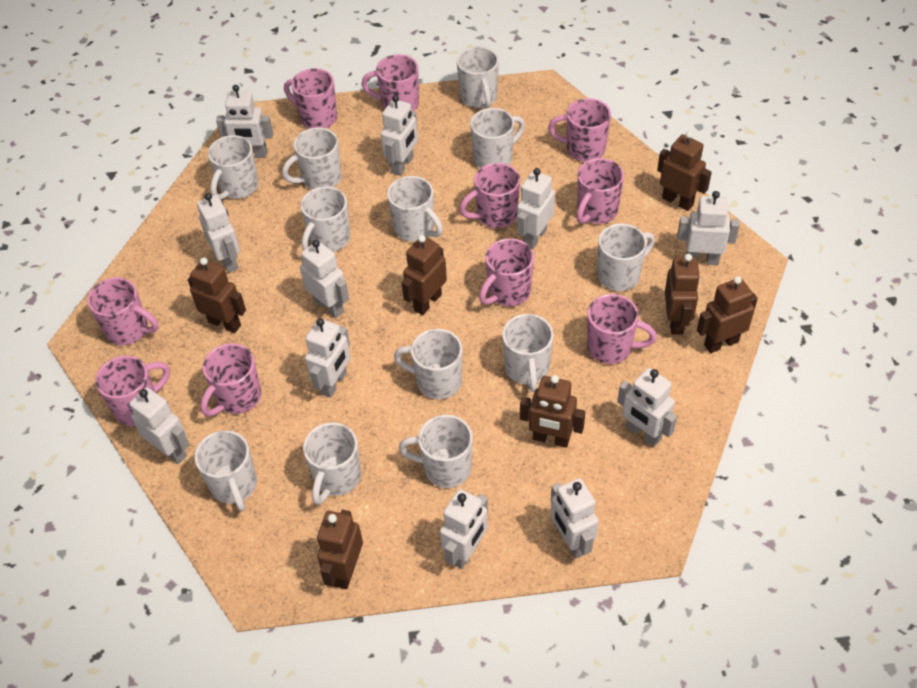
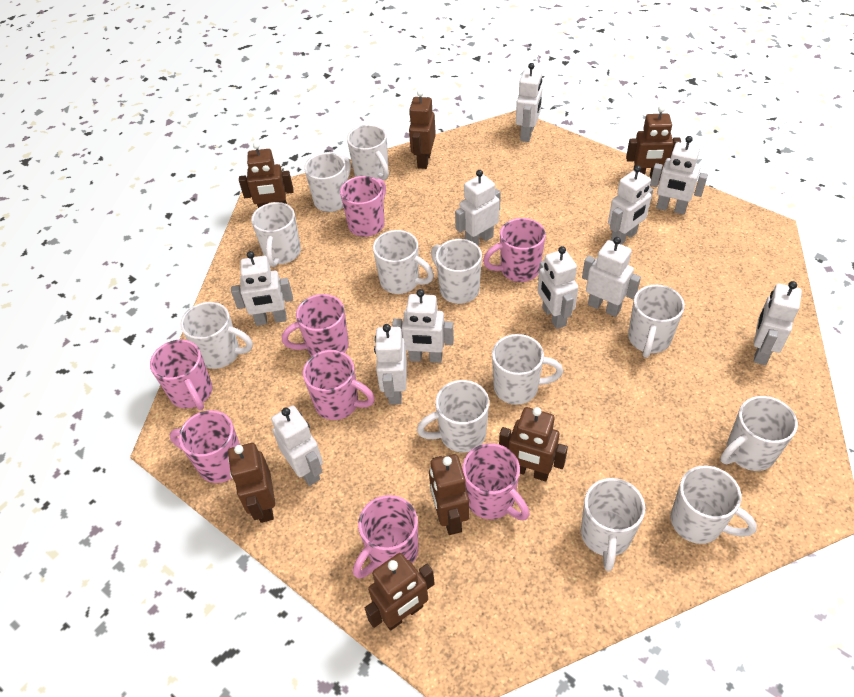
pink mug: 10 -> 8

